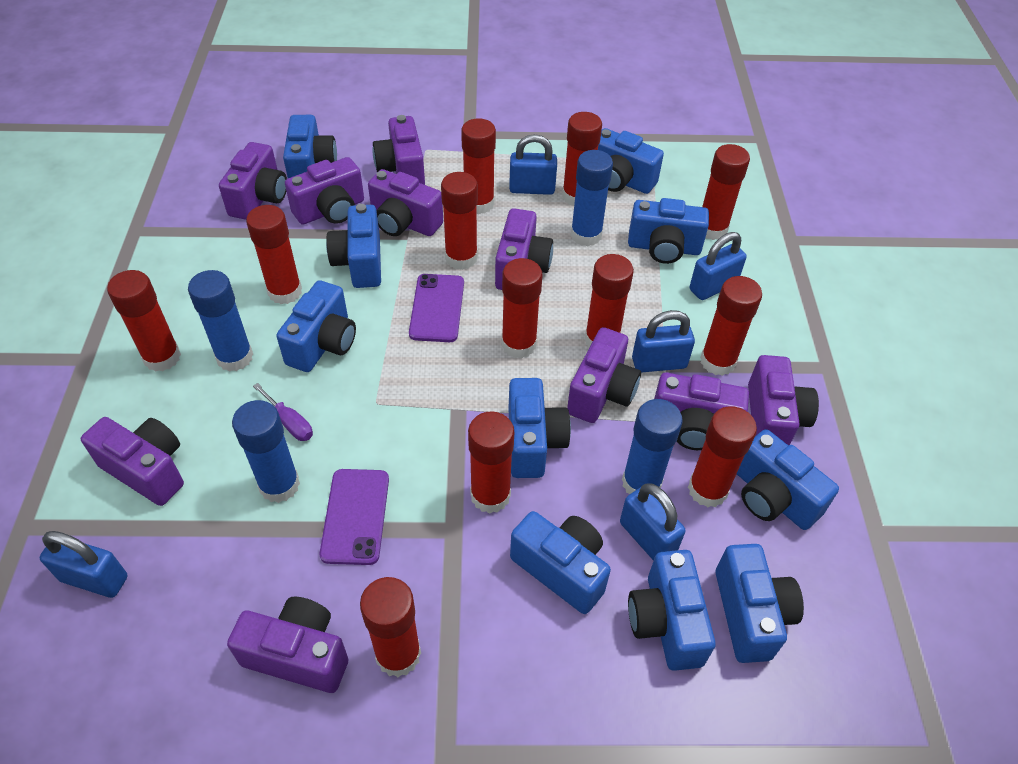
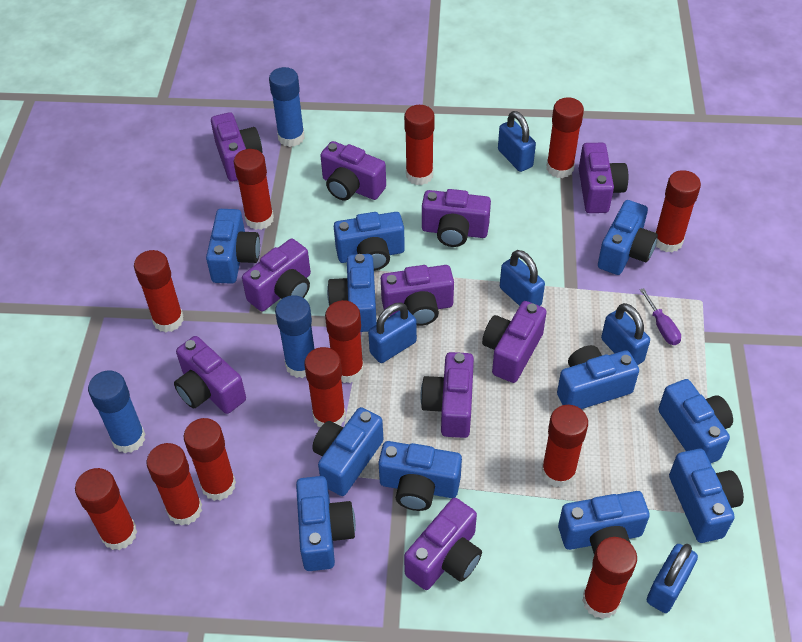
blue camera: 10 -> 11
blue glue stick: 4 -> 3
purple phone: 2 -> 0

